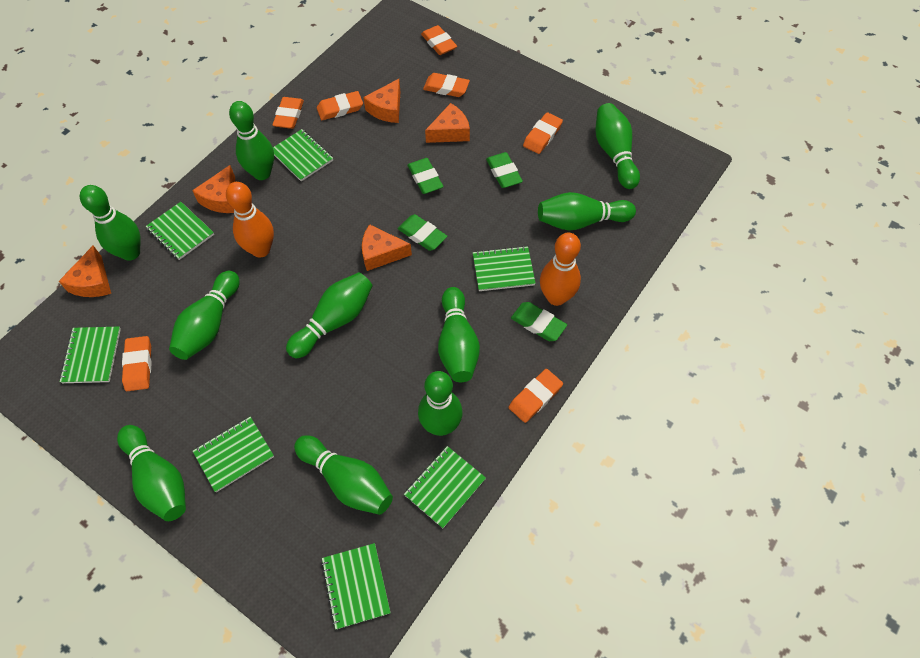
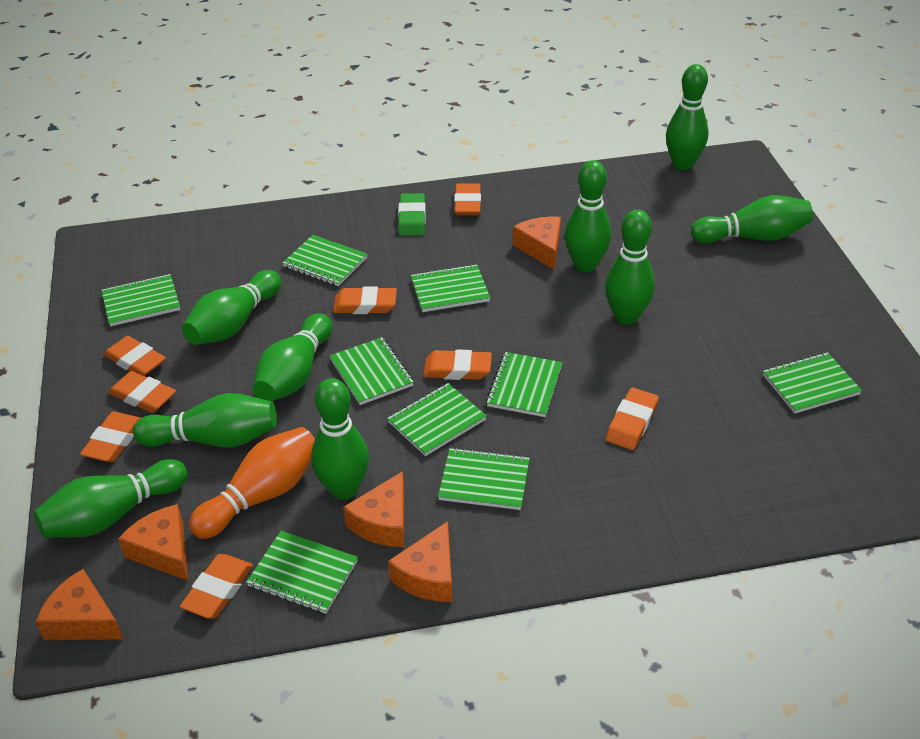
green bowling pin: 10 -> 9
green eraser: 4 -> 1
green notebook: 7 -> 9
orange bowling pin: 2 -> 1
orange eraser: 7 -> 8

